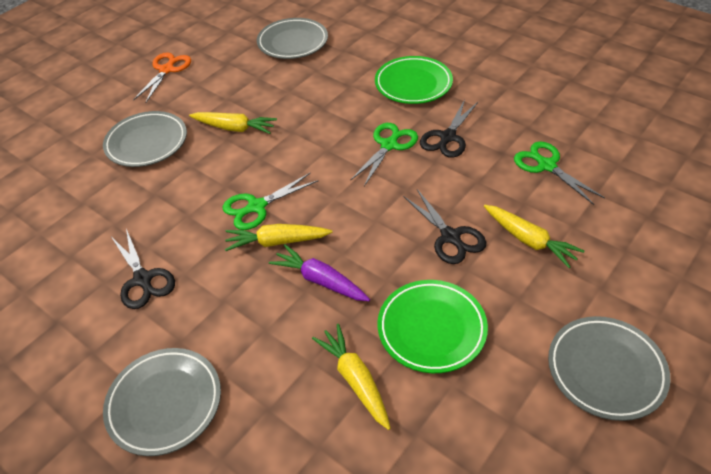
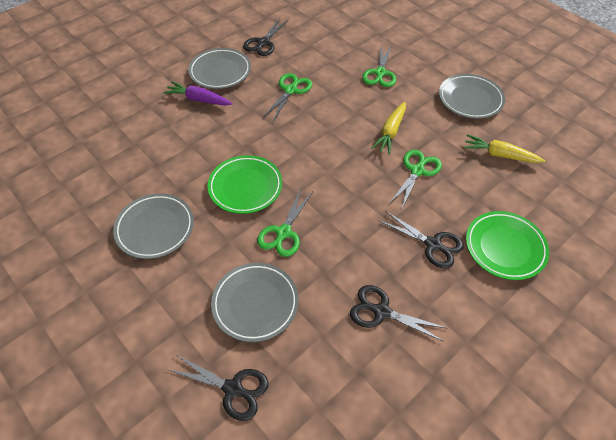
black scissors: 3 -> 4
green scissors: 3 -> 4
orange scissors: 1 -> 0
yellow carrot: 4 -> 2

